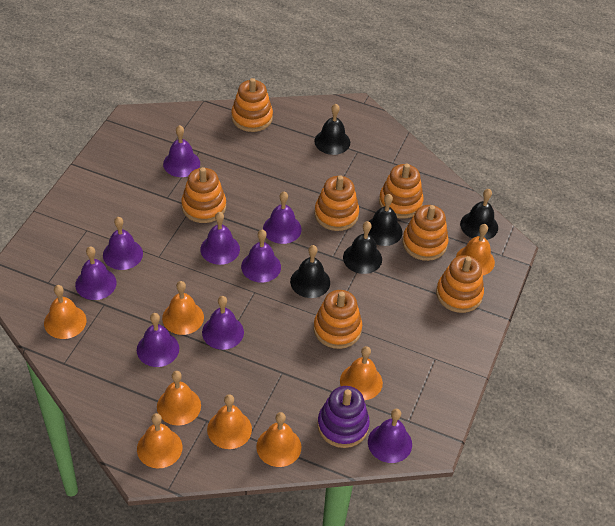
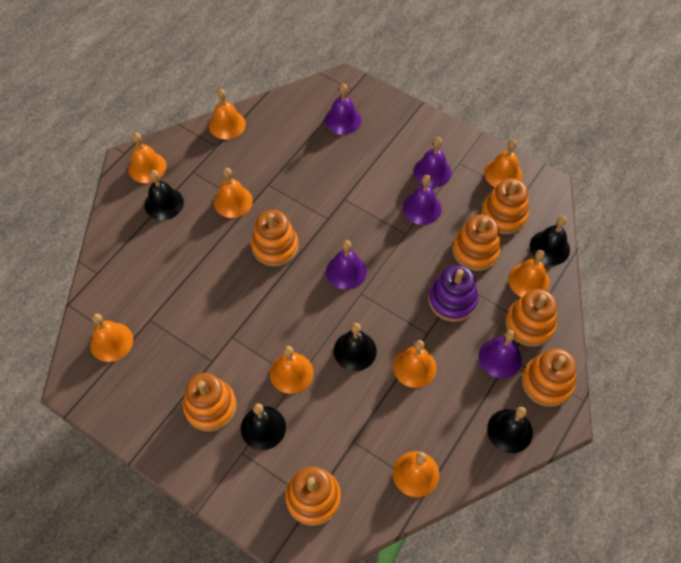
orange bell: 8 -> 9
purple bell: 9 -> 5

